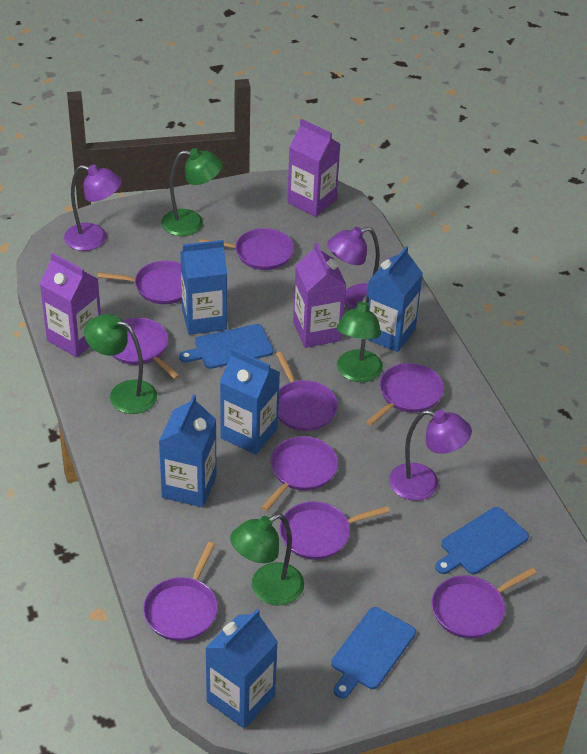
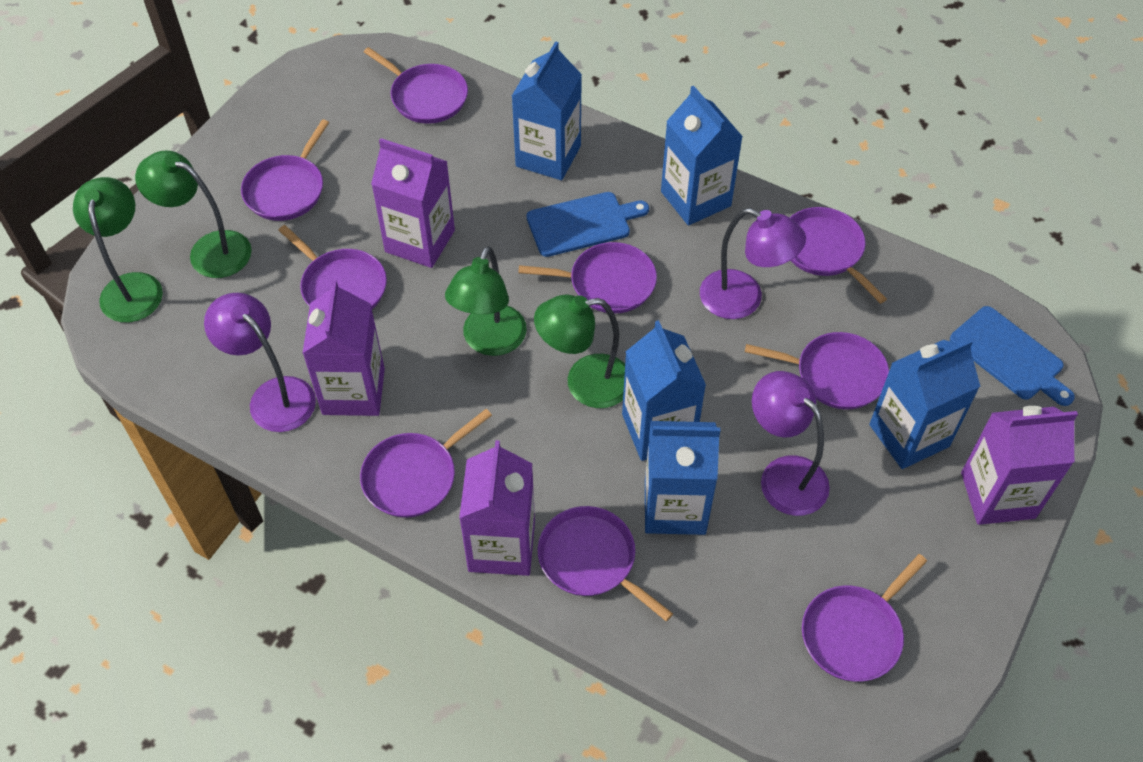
blue cutting board: 3 -> 2
purple carton: 3 -> 4

